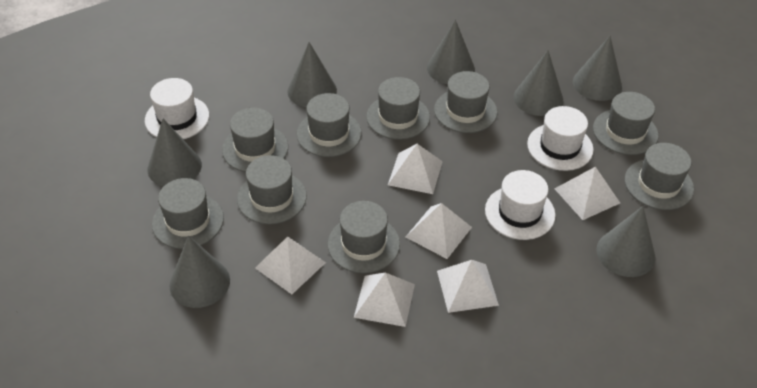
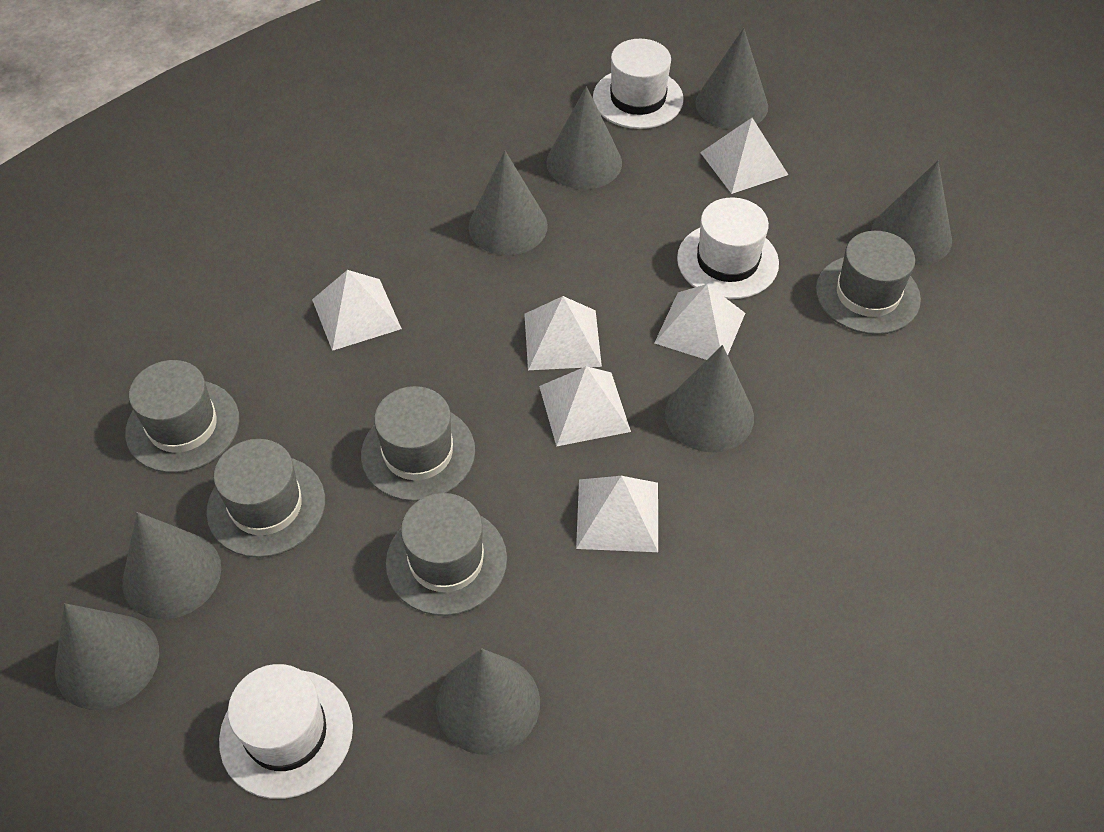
grey cone: 7 -> 8
grey hat: 9 -> 5

